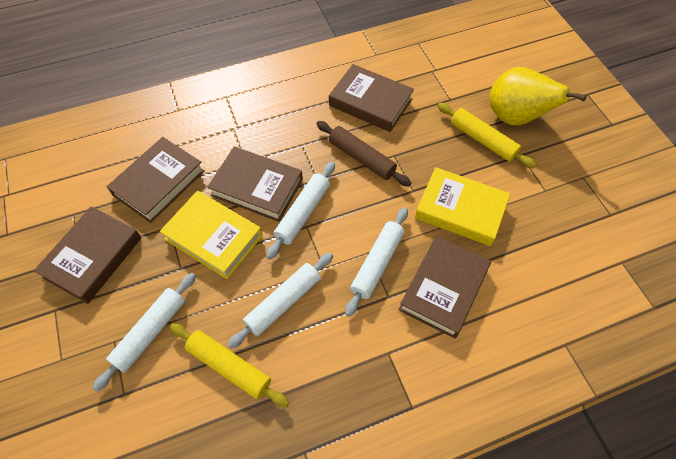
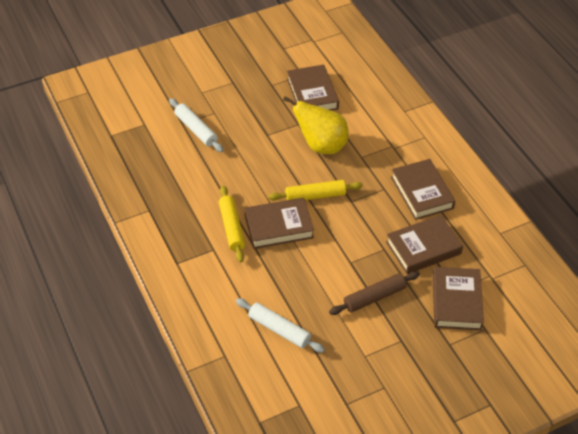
white rolling pin: 4 -> 2
yellow book: 2 -> 0

